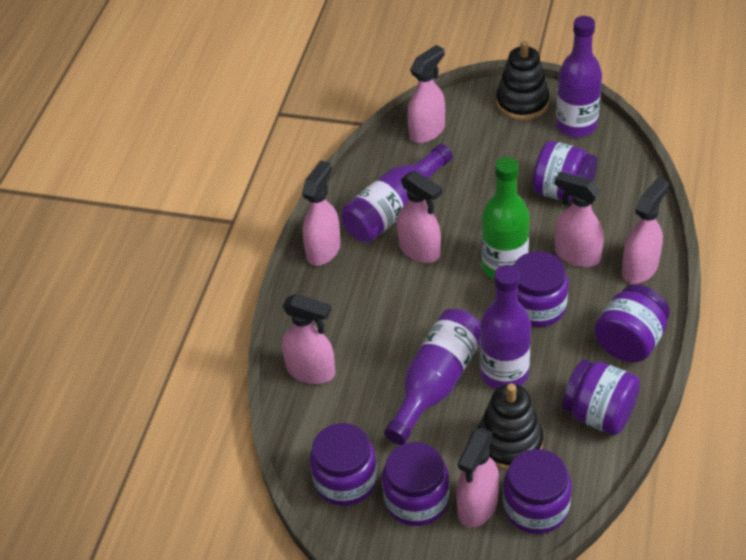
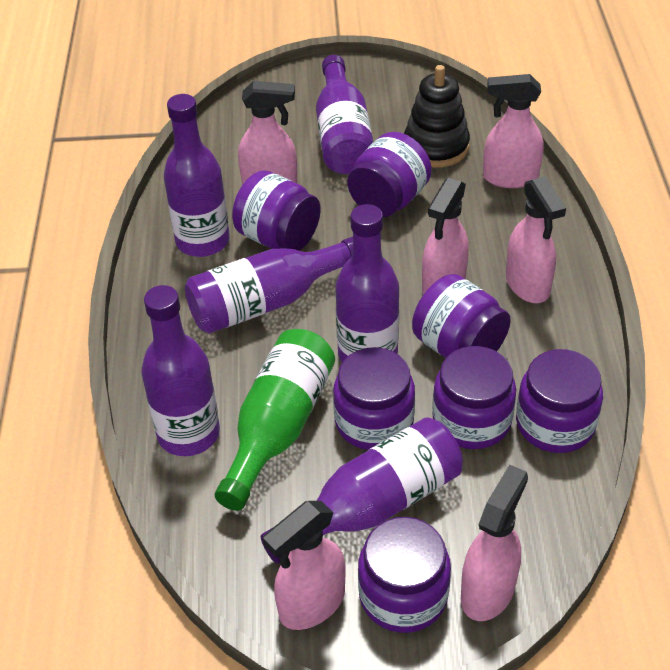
black stacking toy: 2 -> 1
pink spray bottle: 7 -> 6
purple bottle: 4 -> 6

